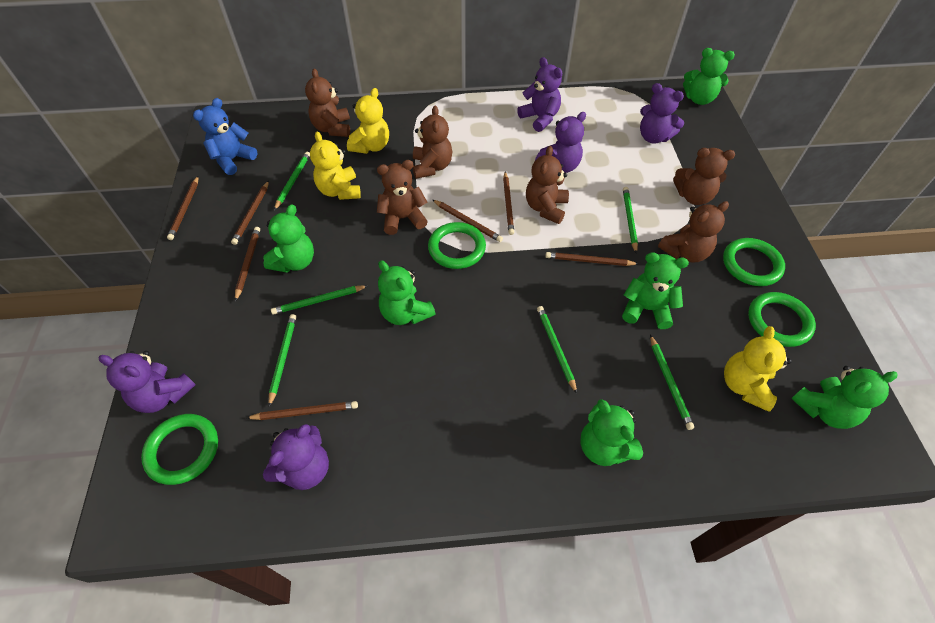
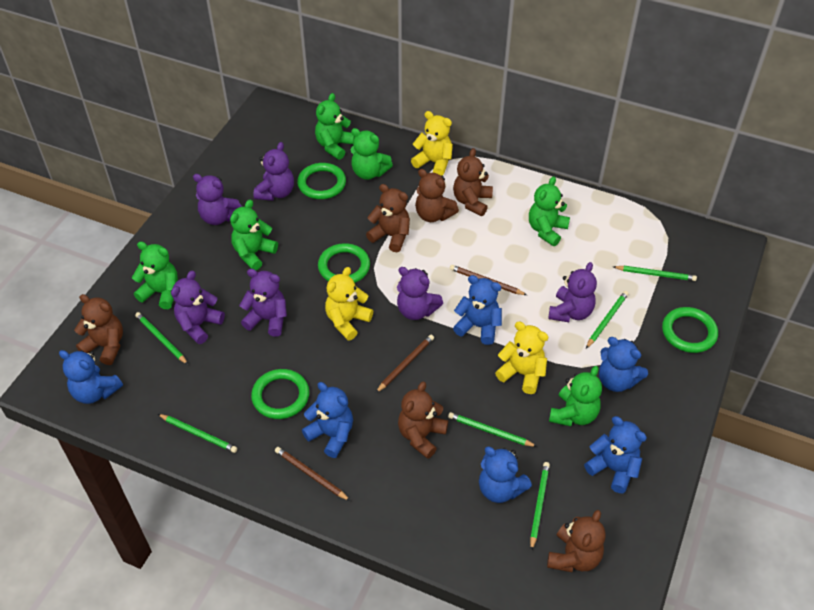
blue teddy bear: 1 -> 6
brown pencil: 7 -> 3
purple teddy bear: 5 -> 6

